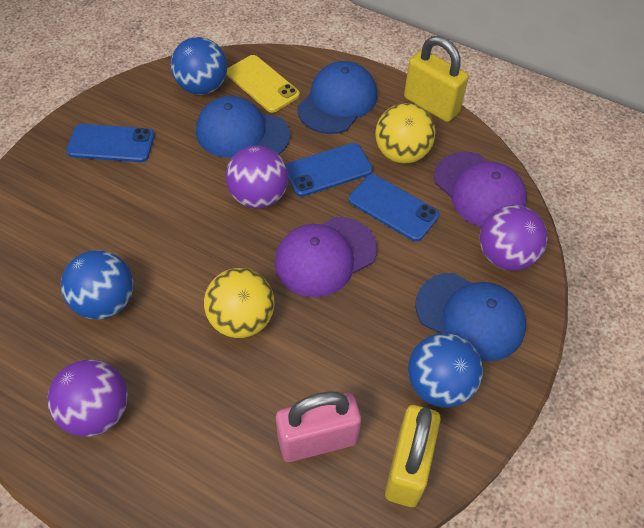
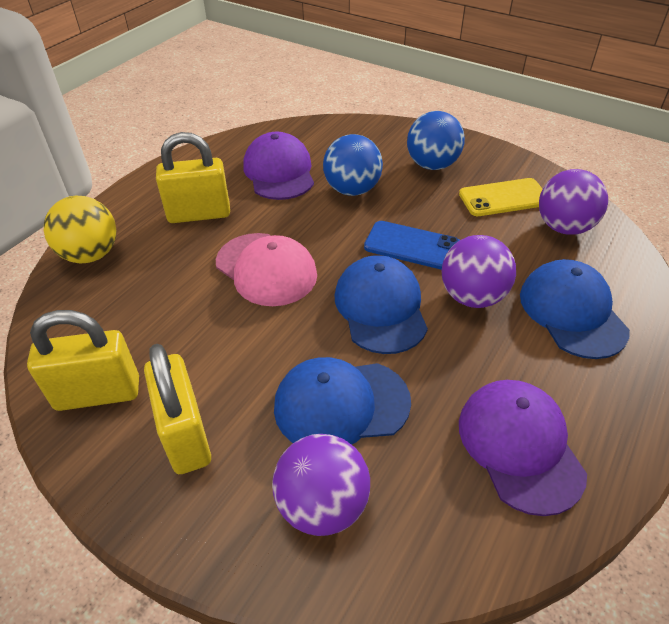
blue ball: 3 -> 2
blue phone: 3 -> 1
pink cap: 0 -> 1
pink padlock: 1 -> 0
yellow ball: 2 -> 1
yellow padlock: 2 -> 3

